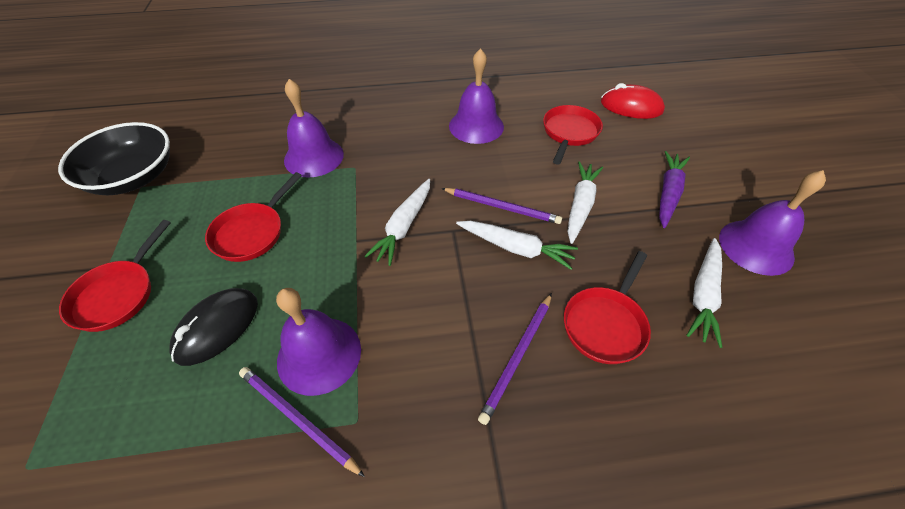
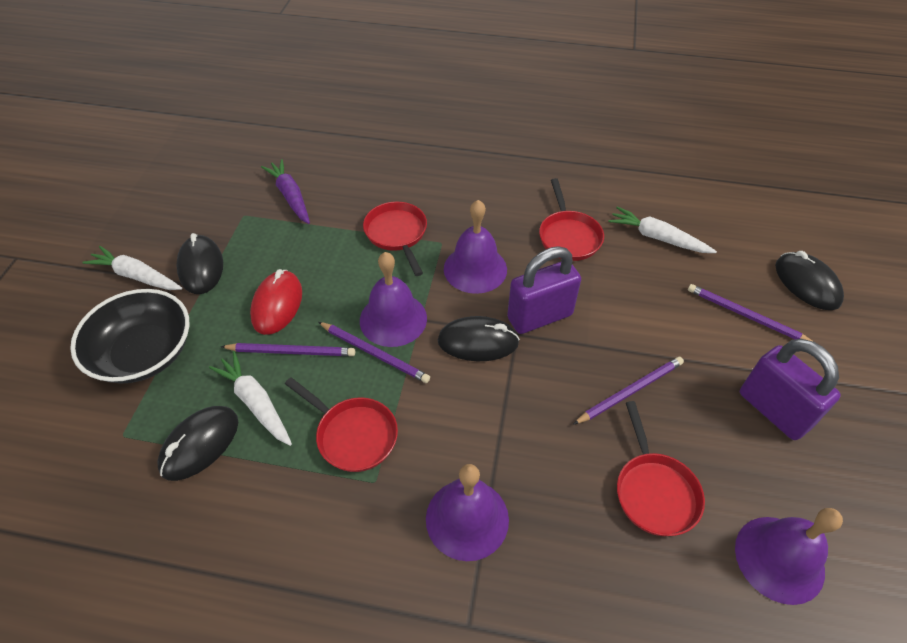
black mouse: 1 -> 4
purple padlock: 0 -> 2
purple pencil: 3 -> 4
white carrot: 4 -> 3

